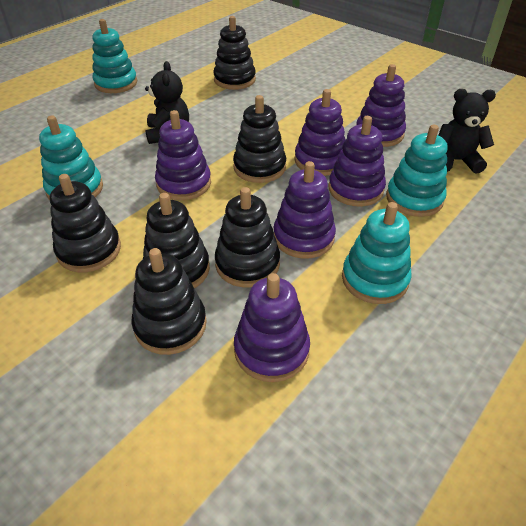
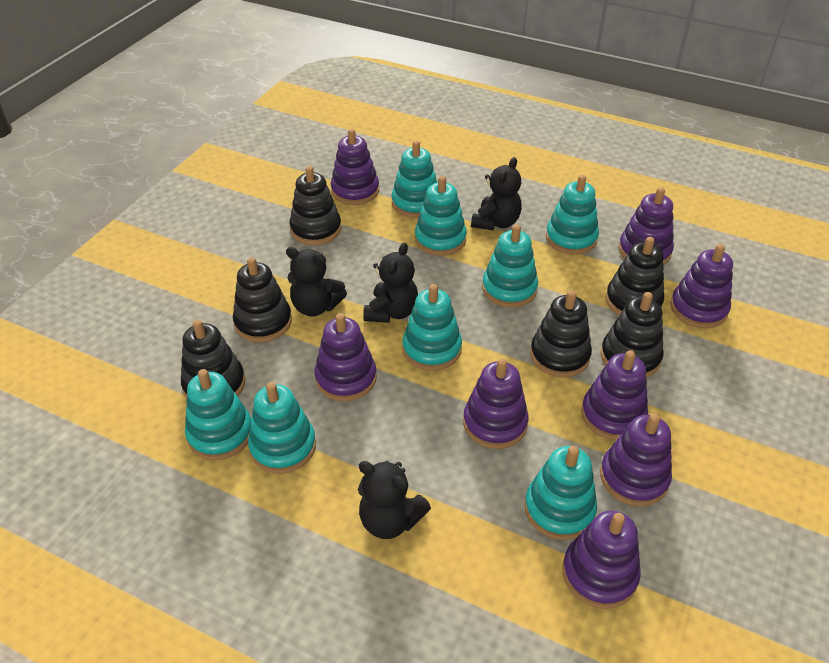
black teddy bear: 2 -> 4
purple stacking toy: 6 -> 8
turquoise stacking toy: 4 -> 8

